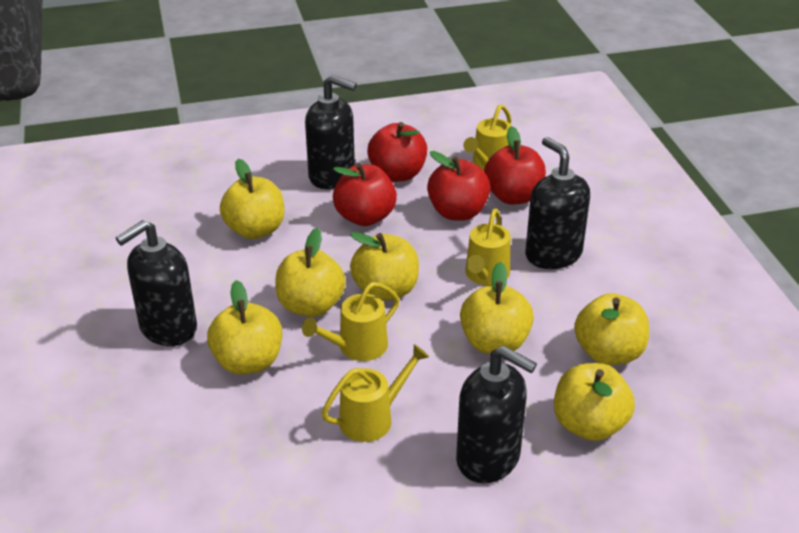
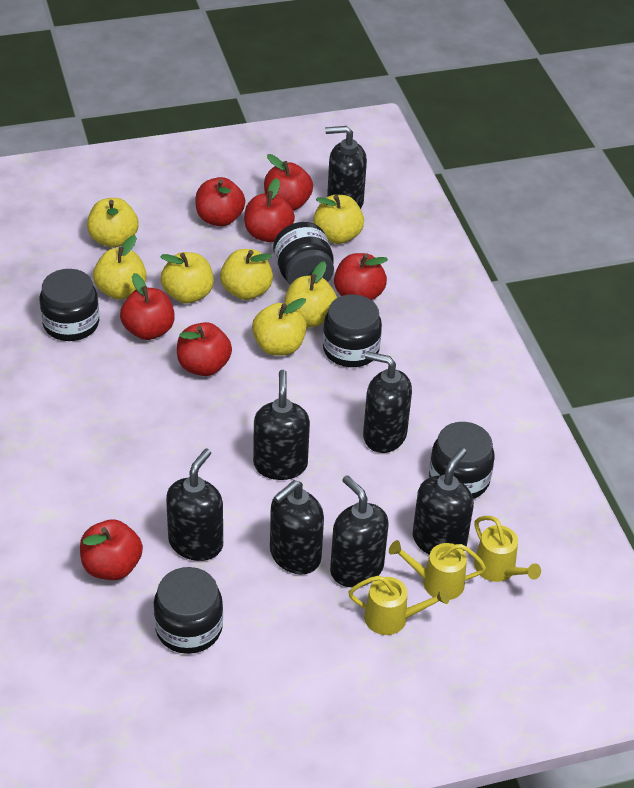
black jar: 0 -> 5
black soap dispenser: 4 -> 7
red apple: 4 -> 7
yellow watering can: 4 -> 3

